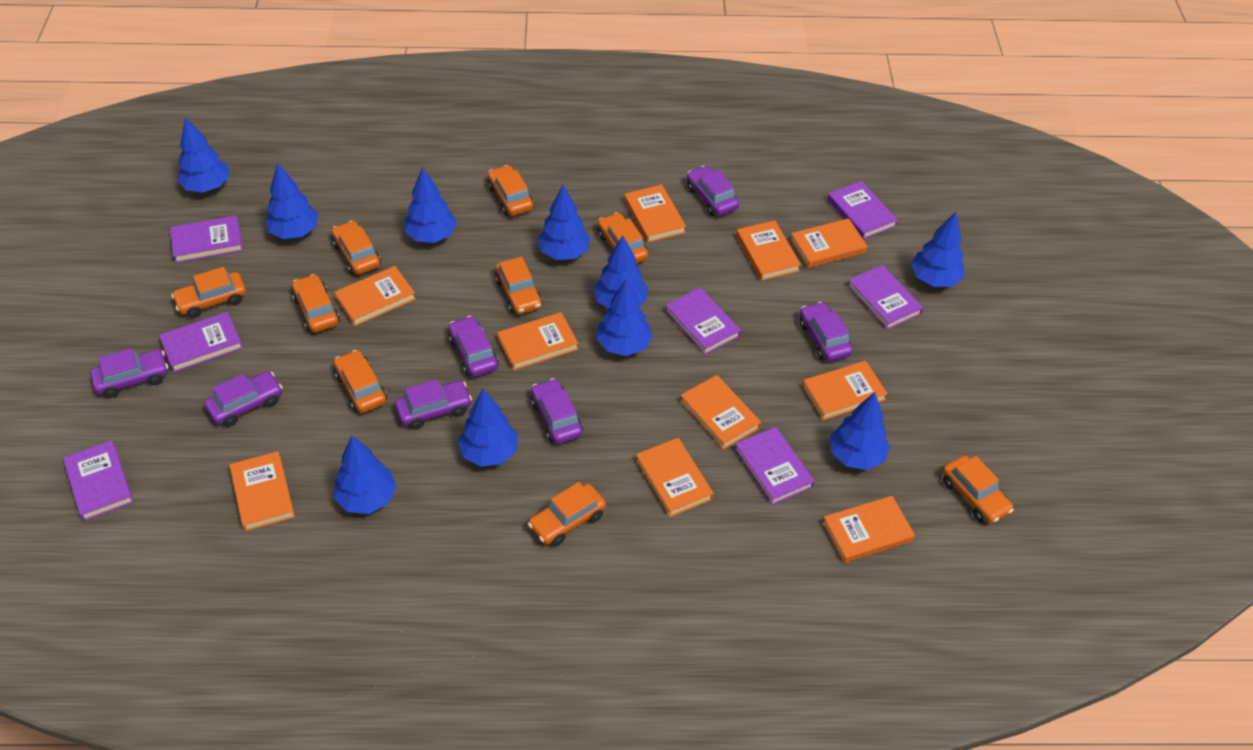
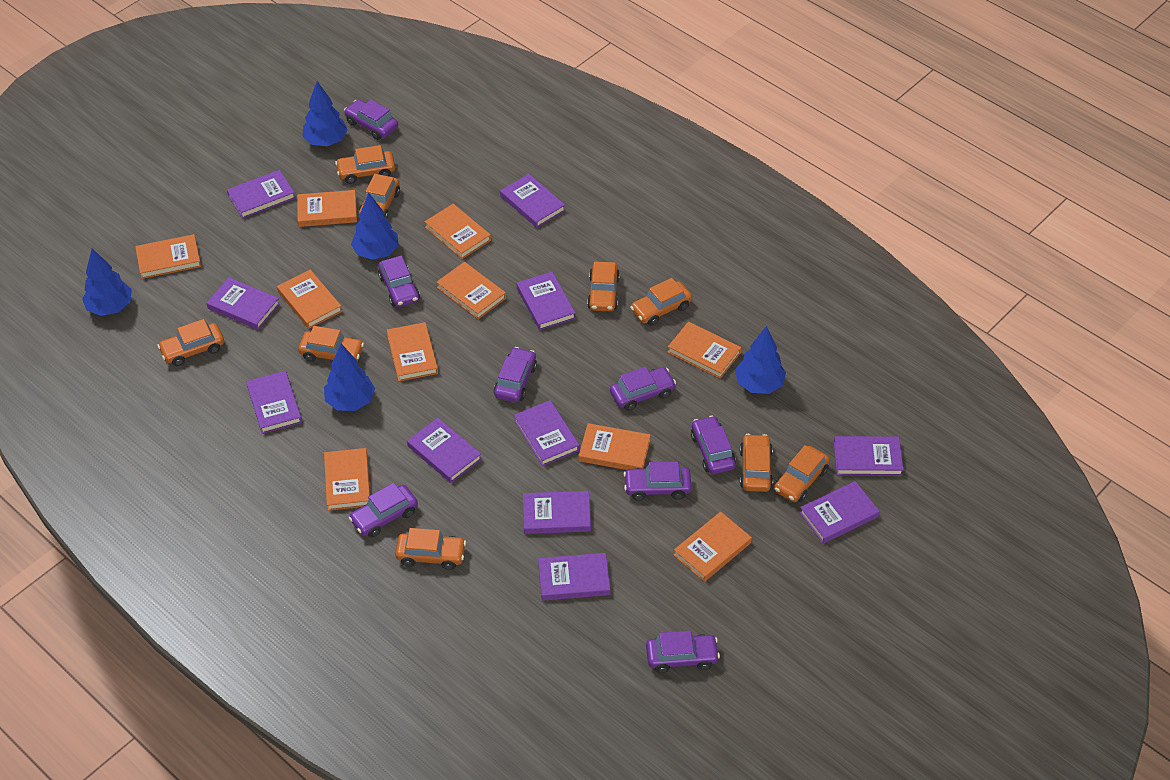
blue tree: 10 -> 5
purple book: 7 -> 11
purple car: 7 -> 8

